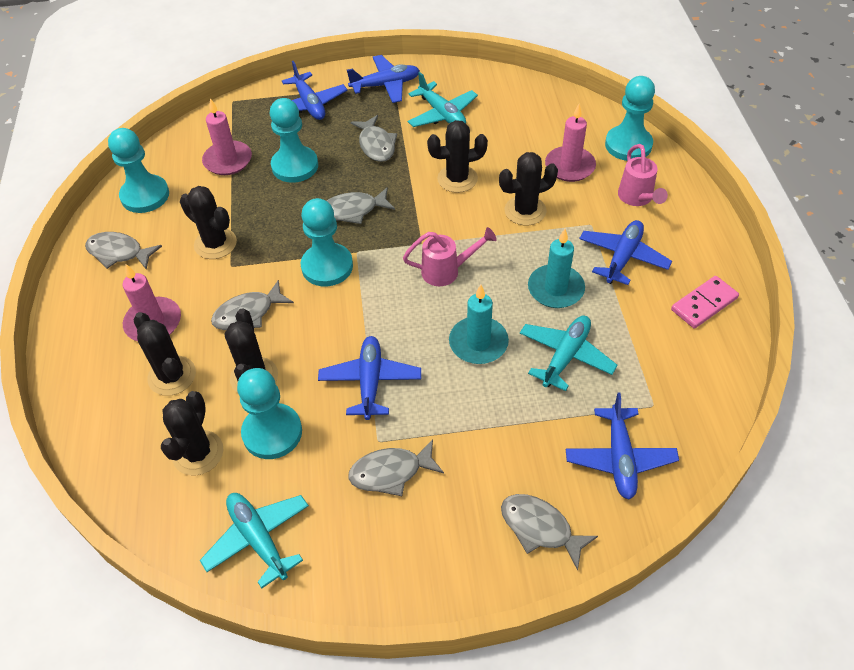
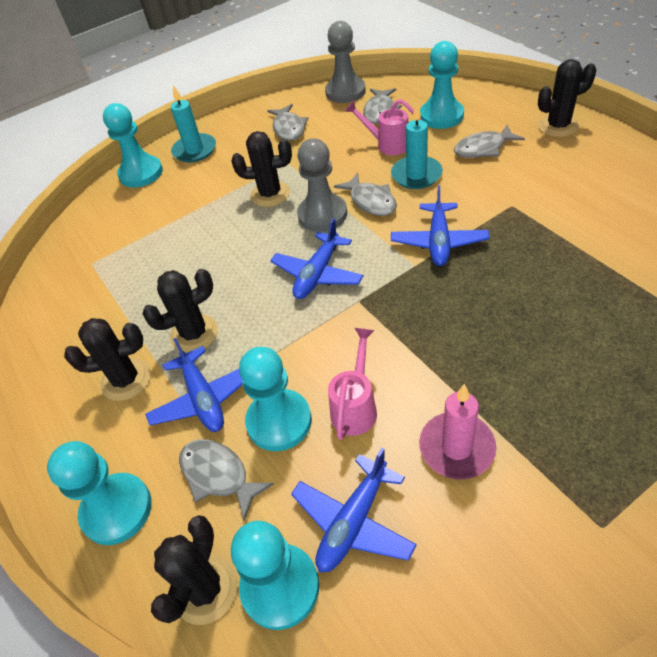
black cactus: 6 -> 5
blue plane: 5 -> 4
grey fish: 6 -> 5
grey pawn: 0 -> 2
pink candle: 3 -> 1
pink domino: 1 -> 0
turquoise plane: 3 -> 0

